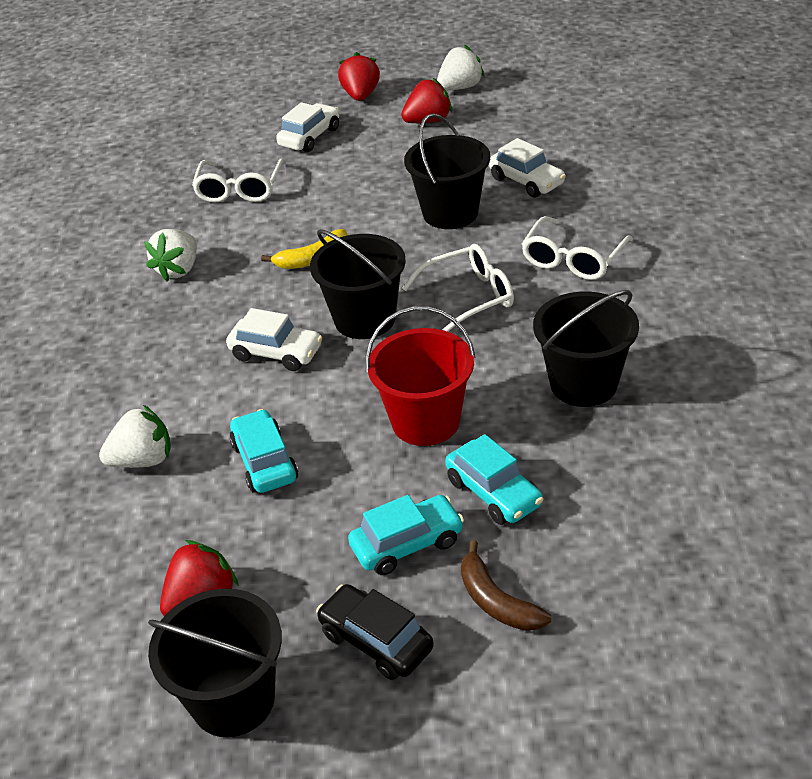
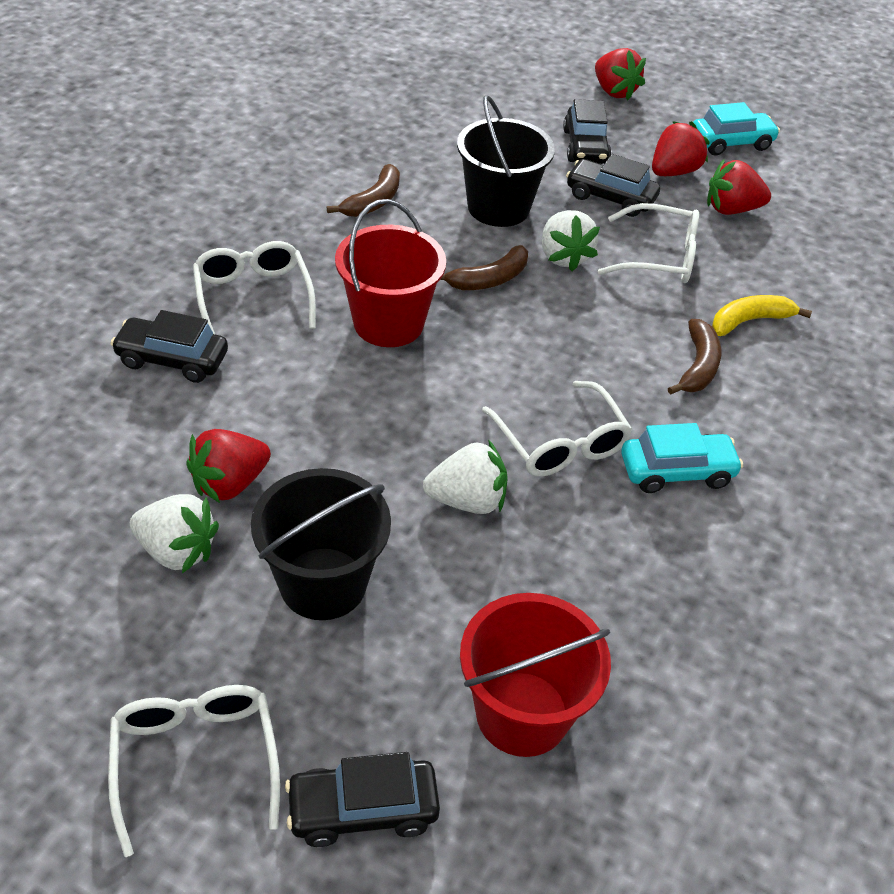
black bucket: 4 -> 2
black car: 1 -> 4
brown banana: 1 -> 3
red bucket: 1 -> 2
red strawberry: 3 -> 4
turquoise car: 3 -> 2
white car: 3 -> 0
white glasses: 3 -> 4

